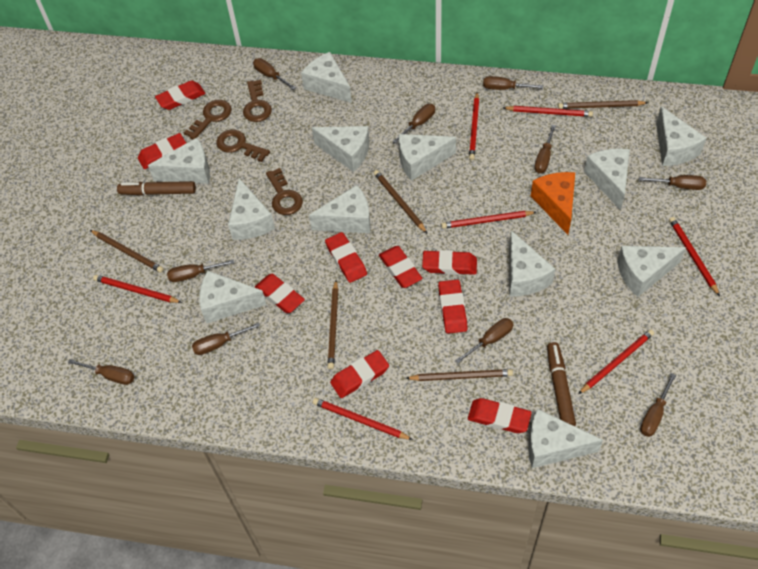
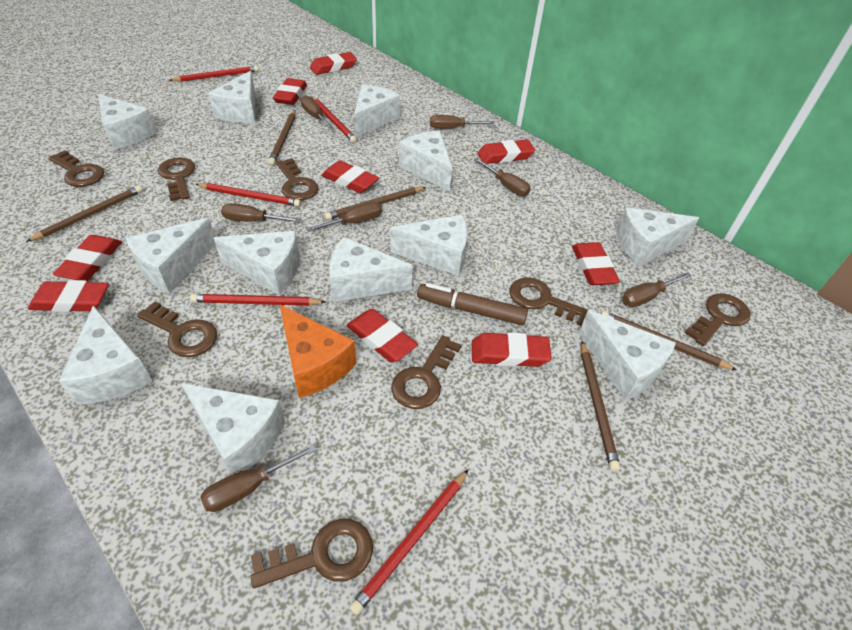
brown key: 4 -> 8
brown marker: 2 -> 1
brown screwdriver: 10 -> 7
red pencil: 7 -> 5

